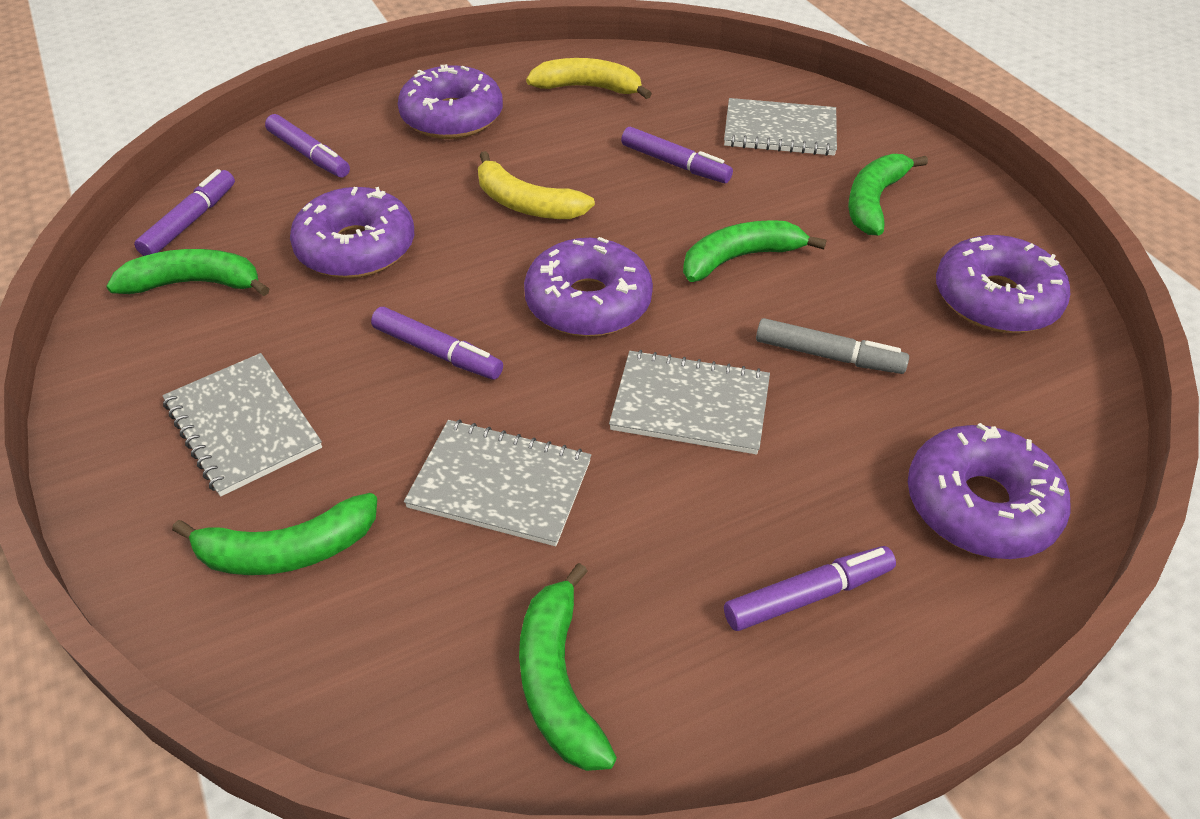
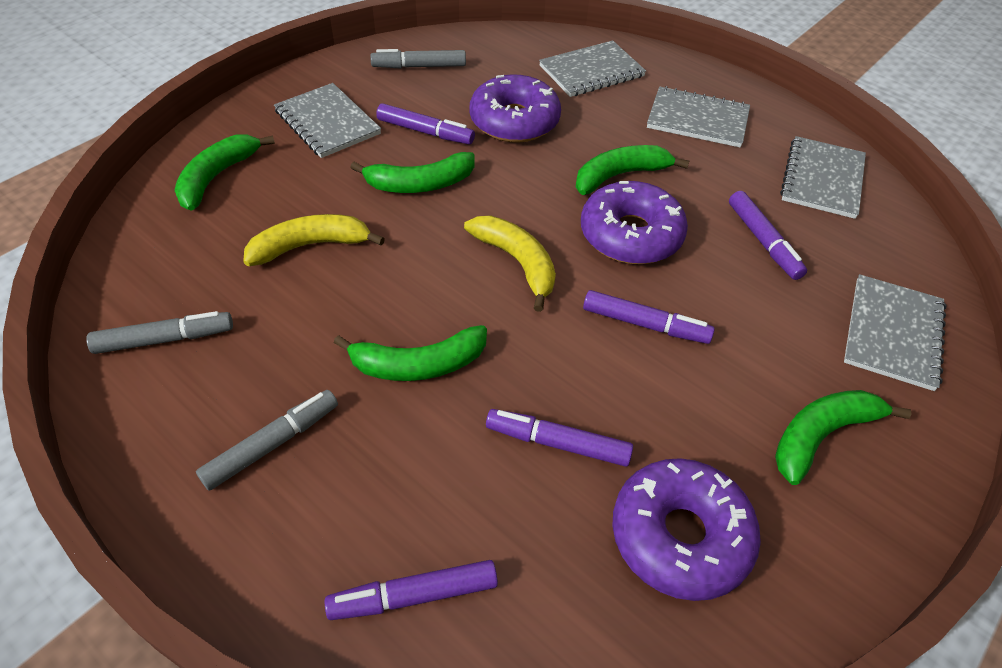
grey marker: 1 -> 3
grey notebook: 4 -> 5
purple donut: 5 -> 3

